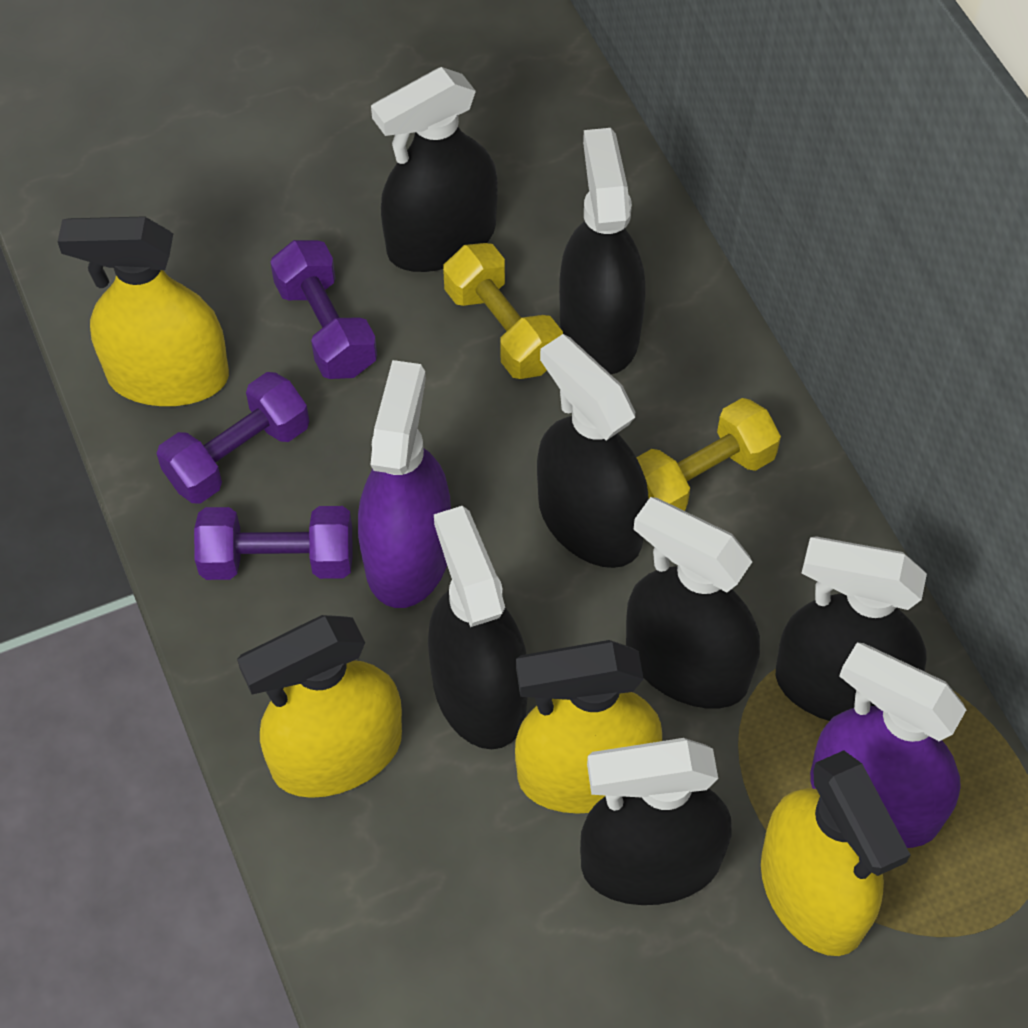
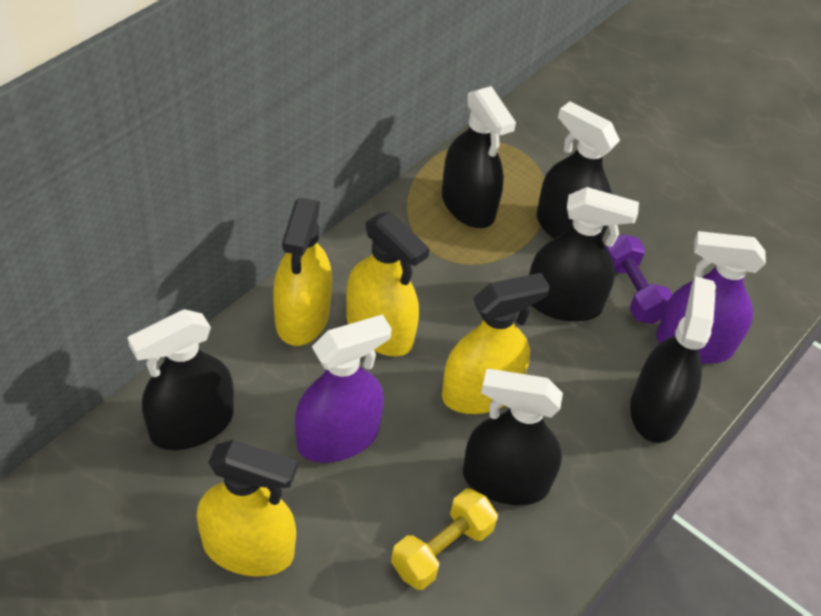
black spray bottle: 7 -> 6
purple dumbbell: 3 -> 1
yellow dumbbell: 2 -> 1

